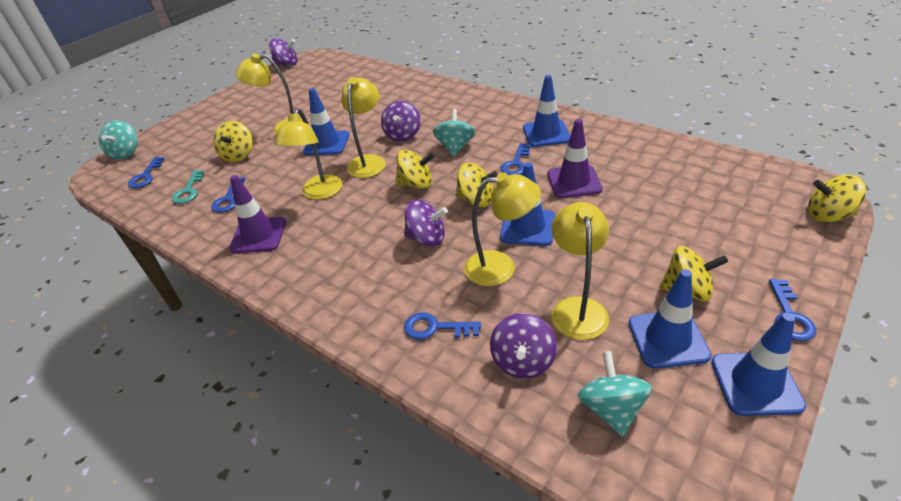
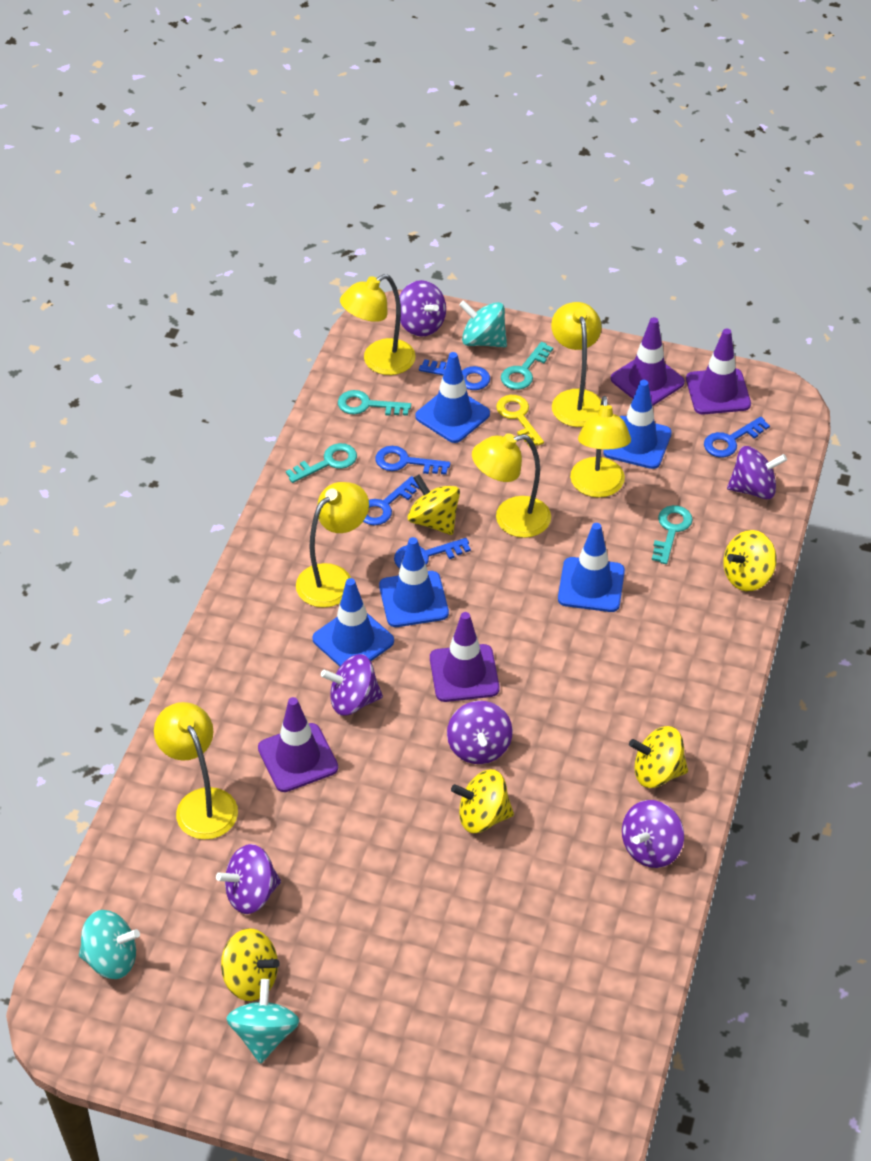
purple spinning top: 4 -> 6
purple traffic cone: 2 -> 4
turquoise key: 1 -> 4
yellow key: 0 -> 1
yellow lamp: 5 -> 6

